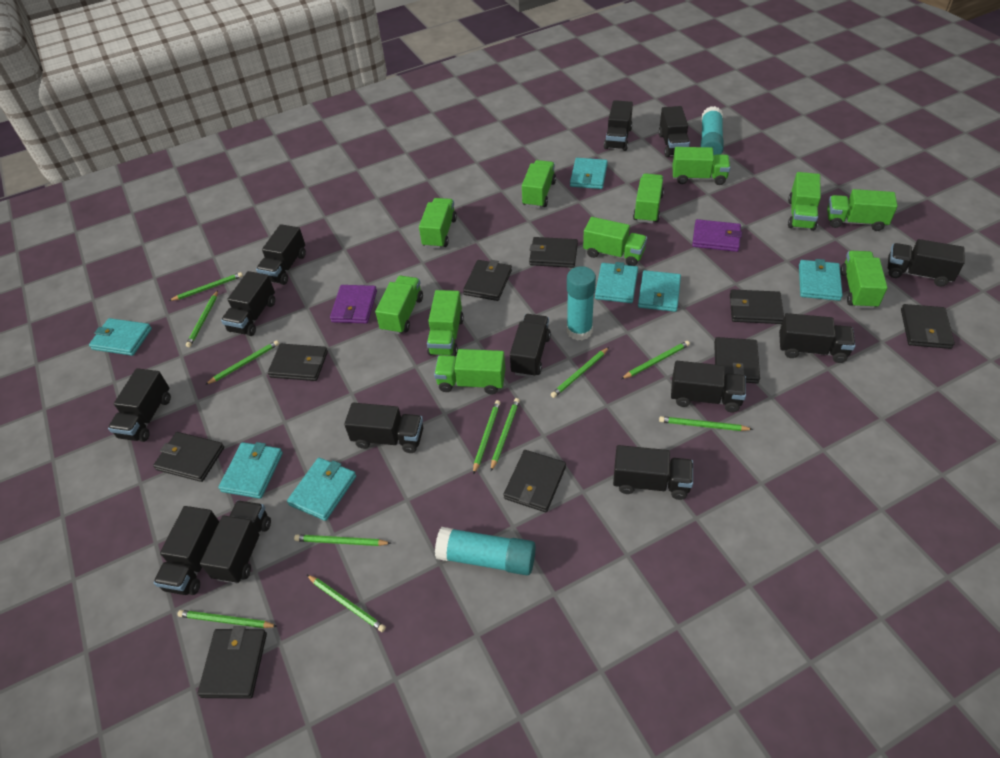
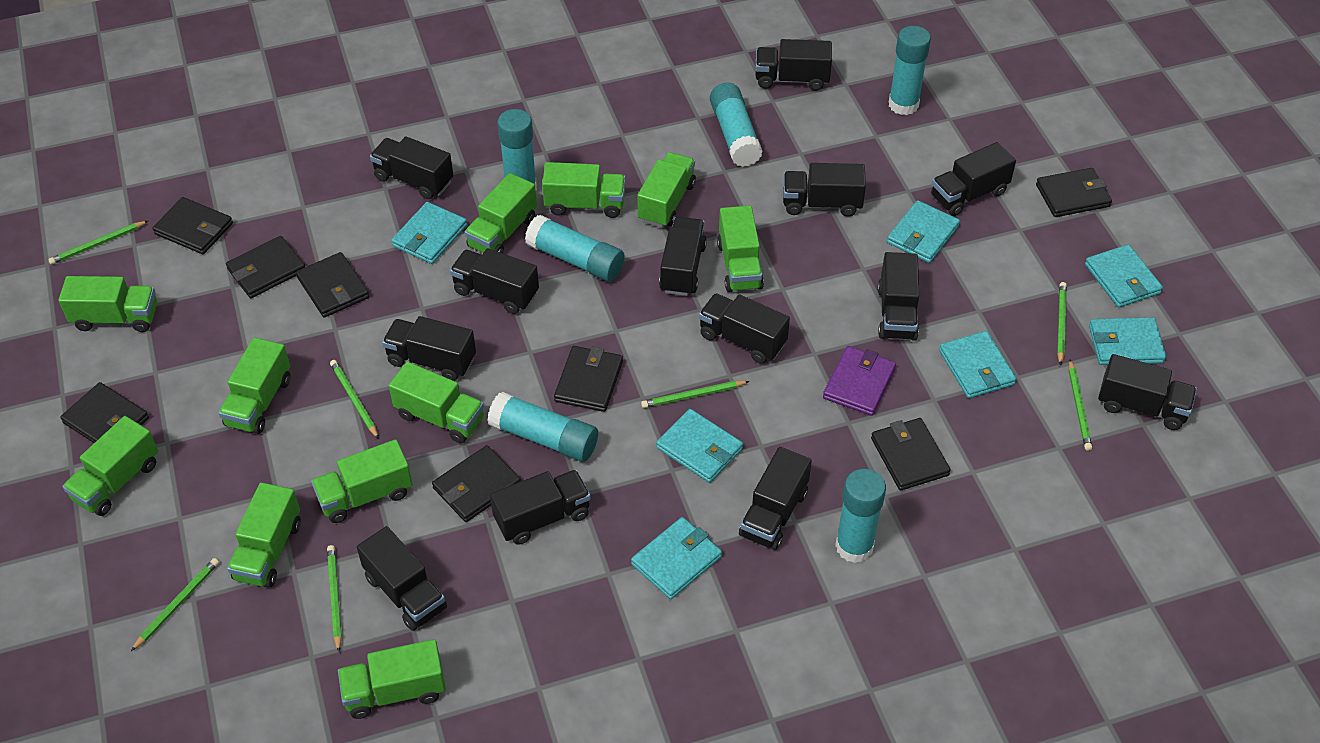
black wallet: 9 -> 8
green pencil: 11 -> 7
purple wallet: 2 -> 1
turquoise glue stick: 3 -> 6

